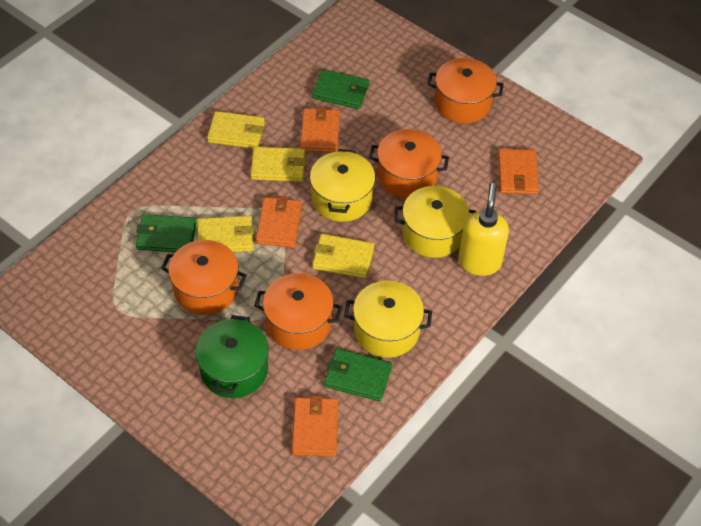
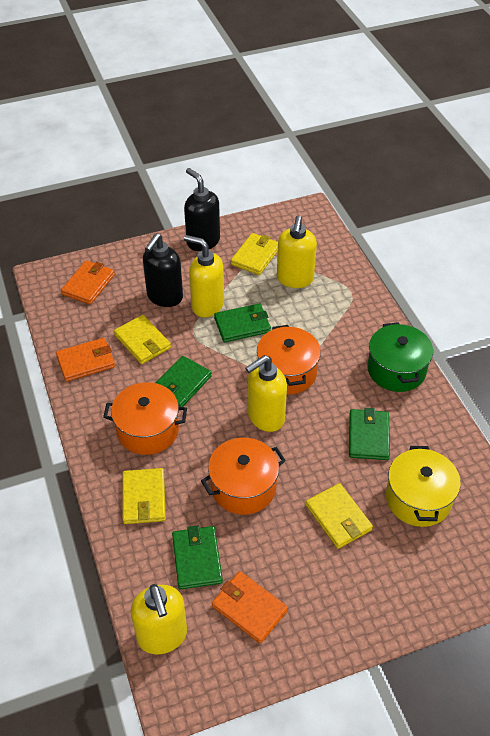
black soap dispenser: 0 -> 2
green wallet: 3 -> 4
orange pot: 4 -> 3
orange wallet: 4 -> 3
yellow pot: 3 -> 1
yellow soap dispenser: 1 -> 4

